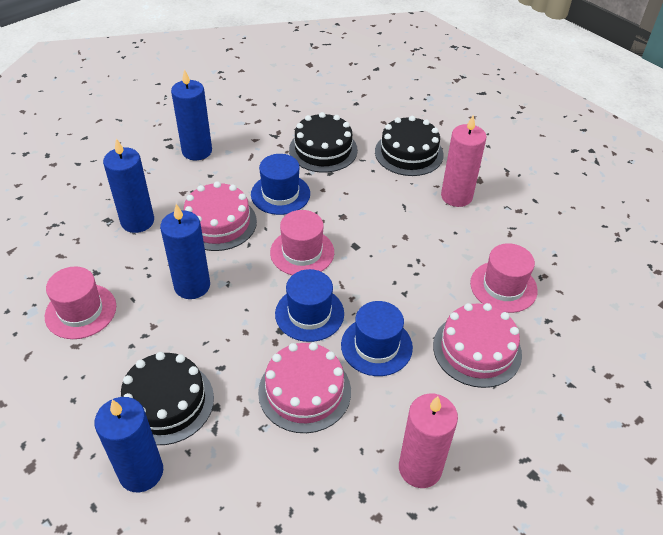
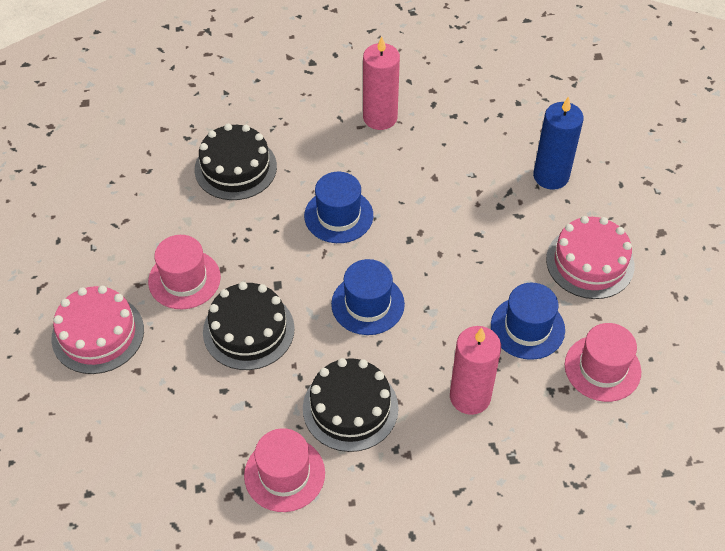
blue candle: 4 -> 1
pink cake: 3 -> 2

